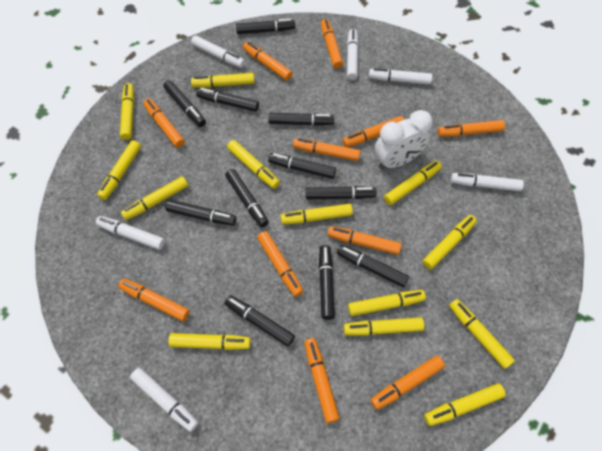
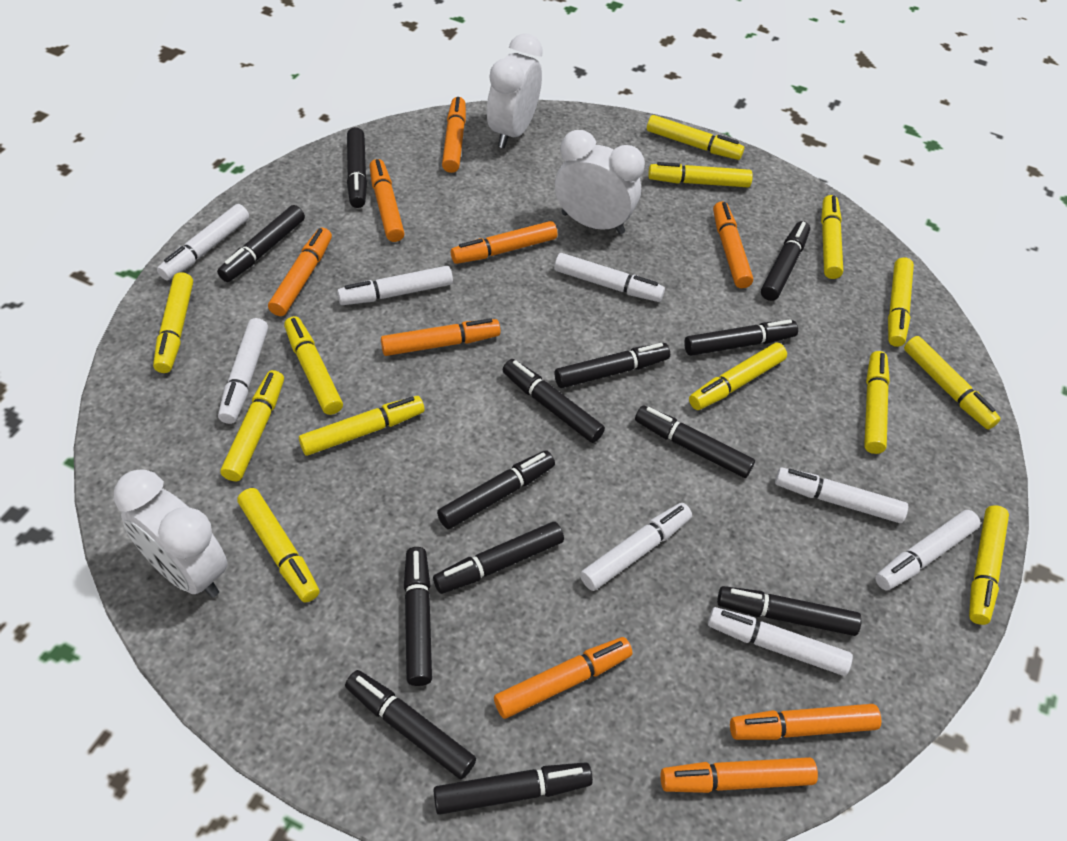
black marker: 11 -> 13
orange marker: 11 -> 9
white clock: 1 -> 3
white marker: 6 -> 8

